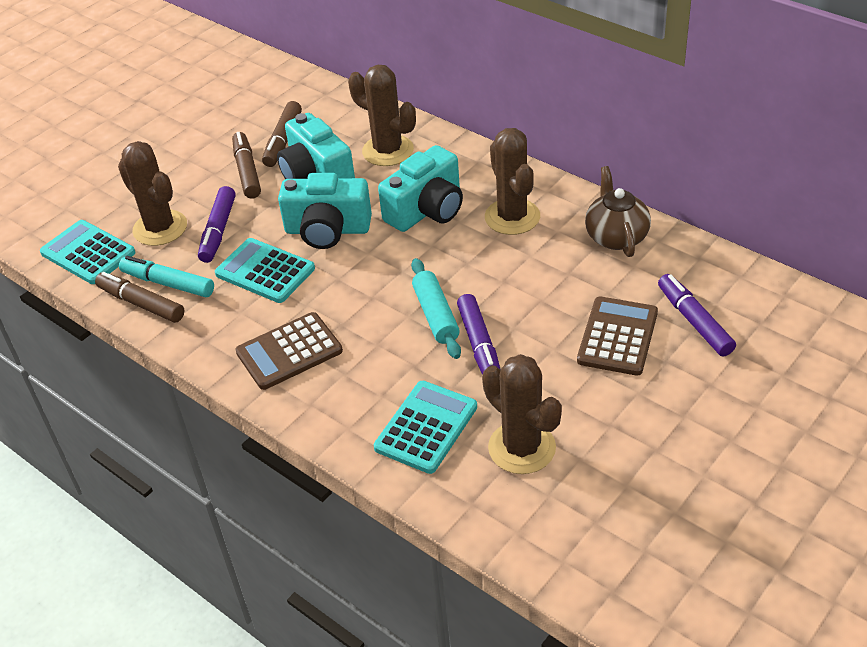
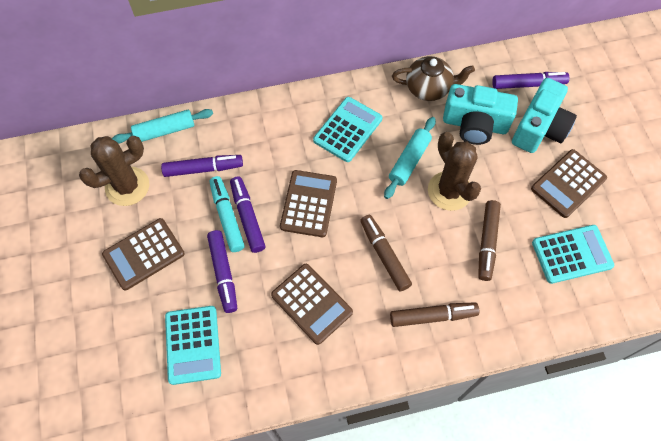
brown cactus: 4 -> 2
brown calculator: 2 -> 4
purple marker: 3 -> 4
turquoise camera: 3 -> 2
turquoise rolling pin: 1 -> 2

